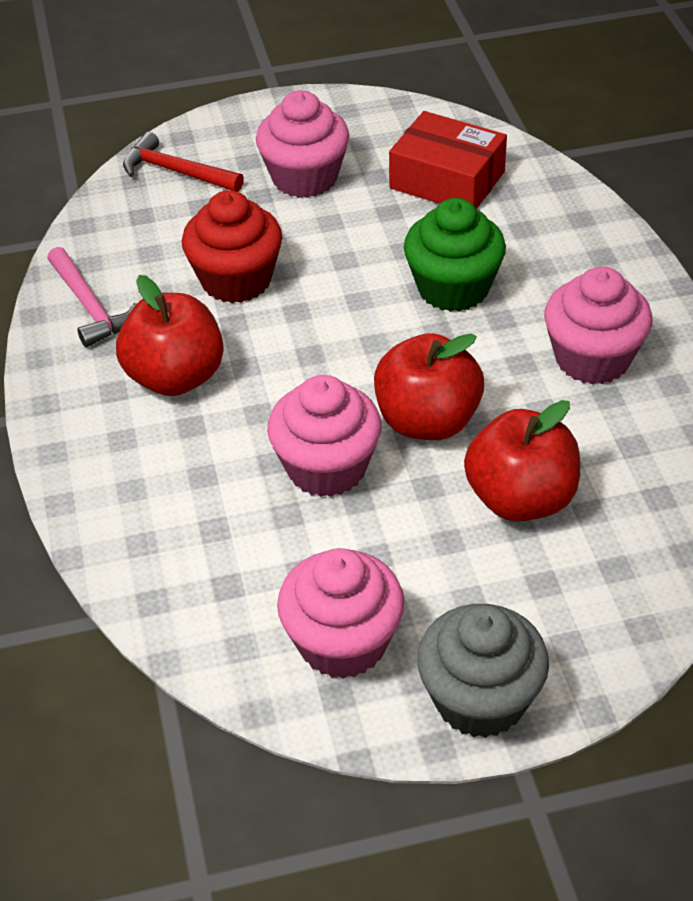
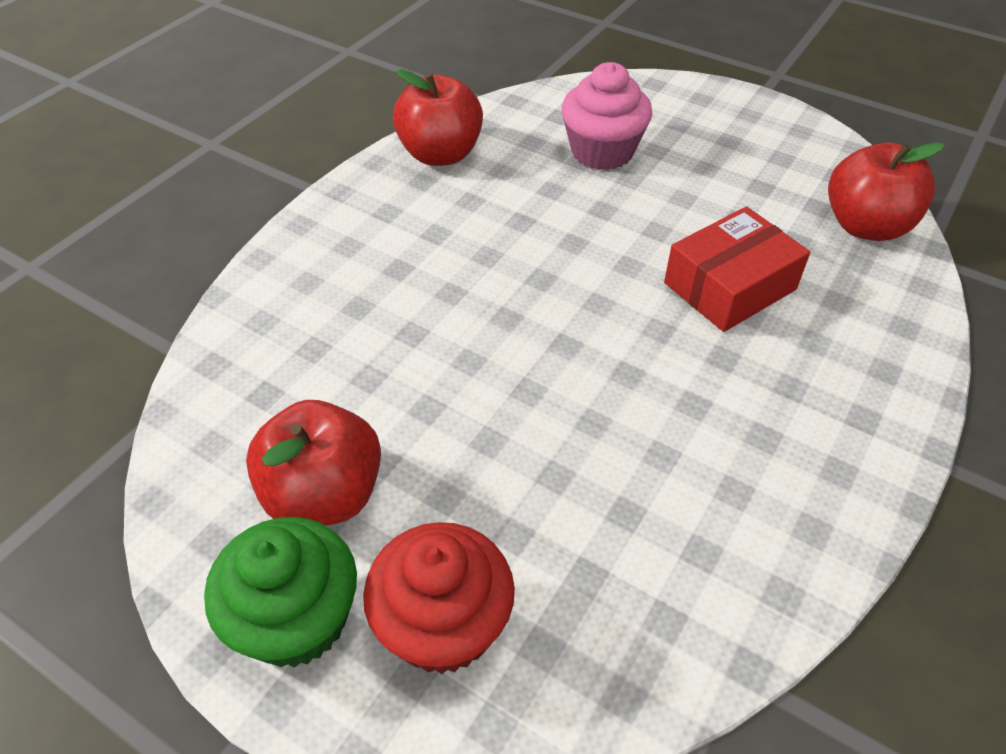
grey cupcake: 1 -> 0
pink cupcake: 4 -> 1
pink hammer: 1 -> 0
red hammer: 1 -> 0

